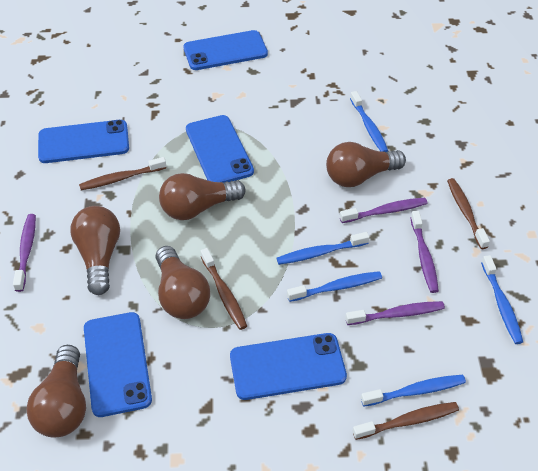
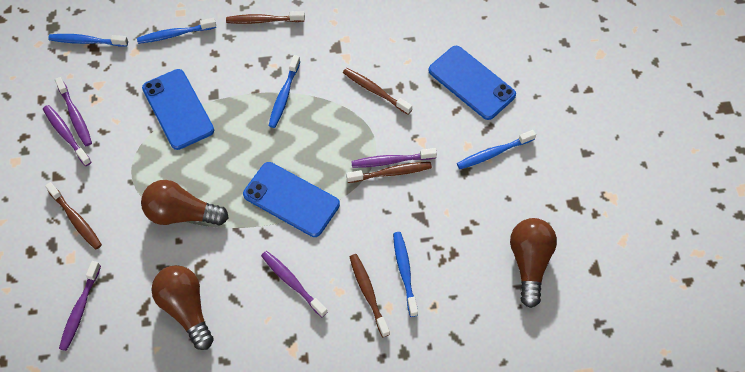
blue phone: 5 -> 3
brown light bulb: 5 -> 3
brown toothbrush: 4 -> 5
purple toothbrush: 4 -> 5

